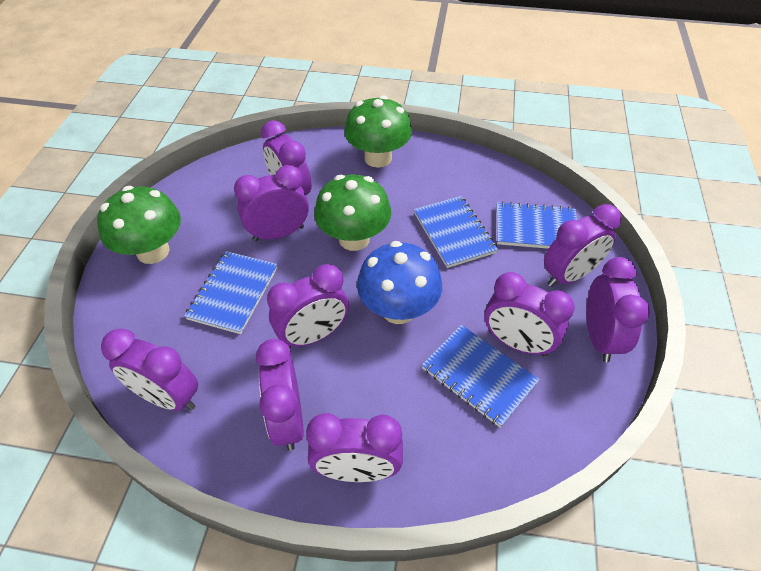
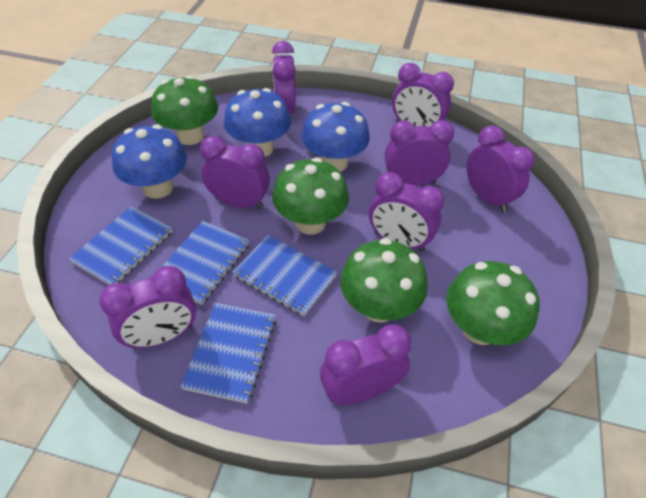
blue mushroom: 1 -> 3
green mushroom: 3 -> 4
purple clock: 9 -> 8

